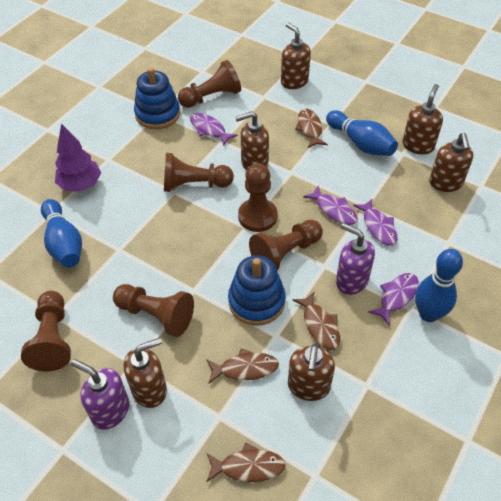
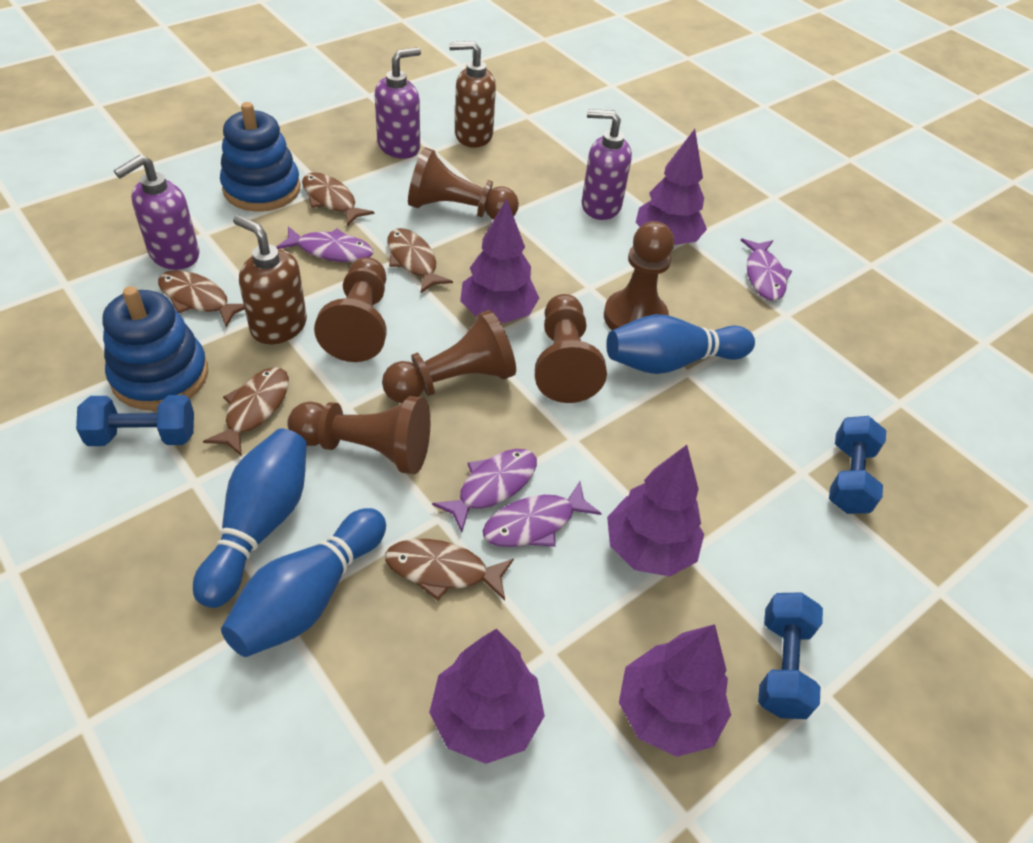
blue dumbbell: 0 -> 3
brown fish: 4 -> 5
brown soap dispenser: 6 -> 2
purple soap dispenser: 2 -> 3
purple tree: 1 -> 5

